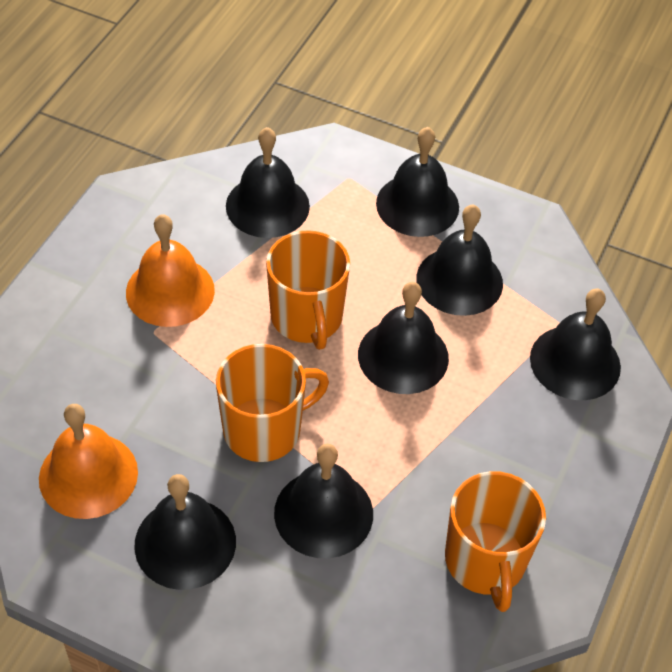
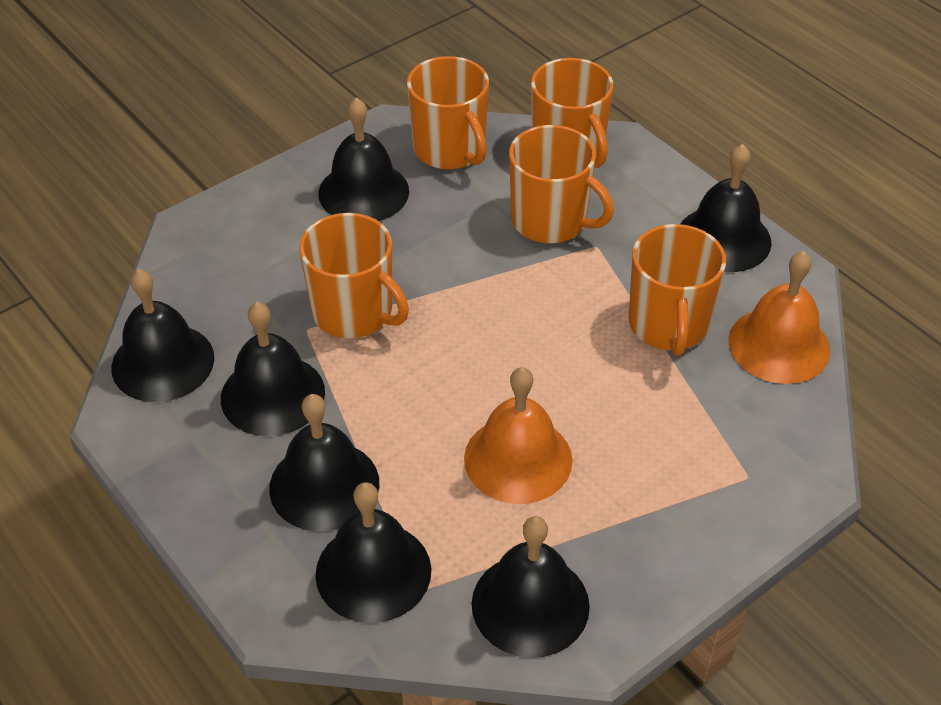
orange mug: 3 -> 5

